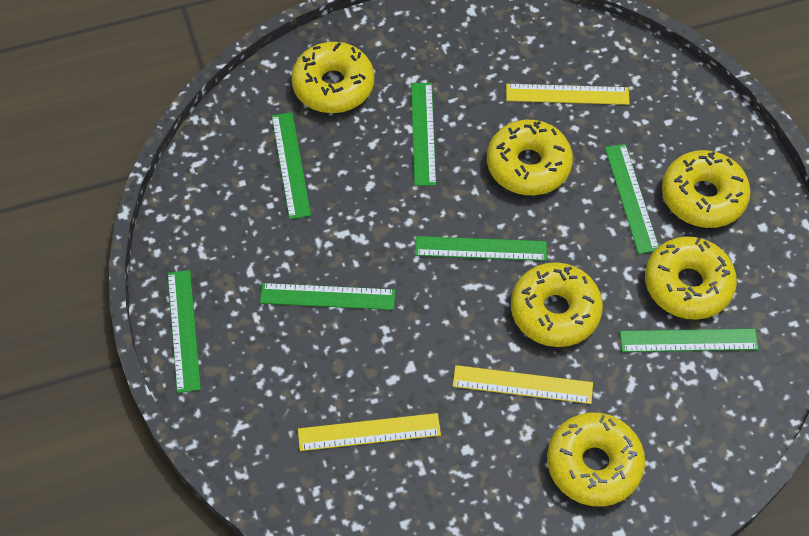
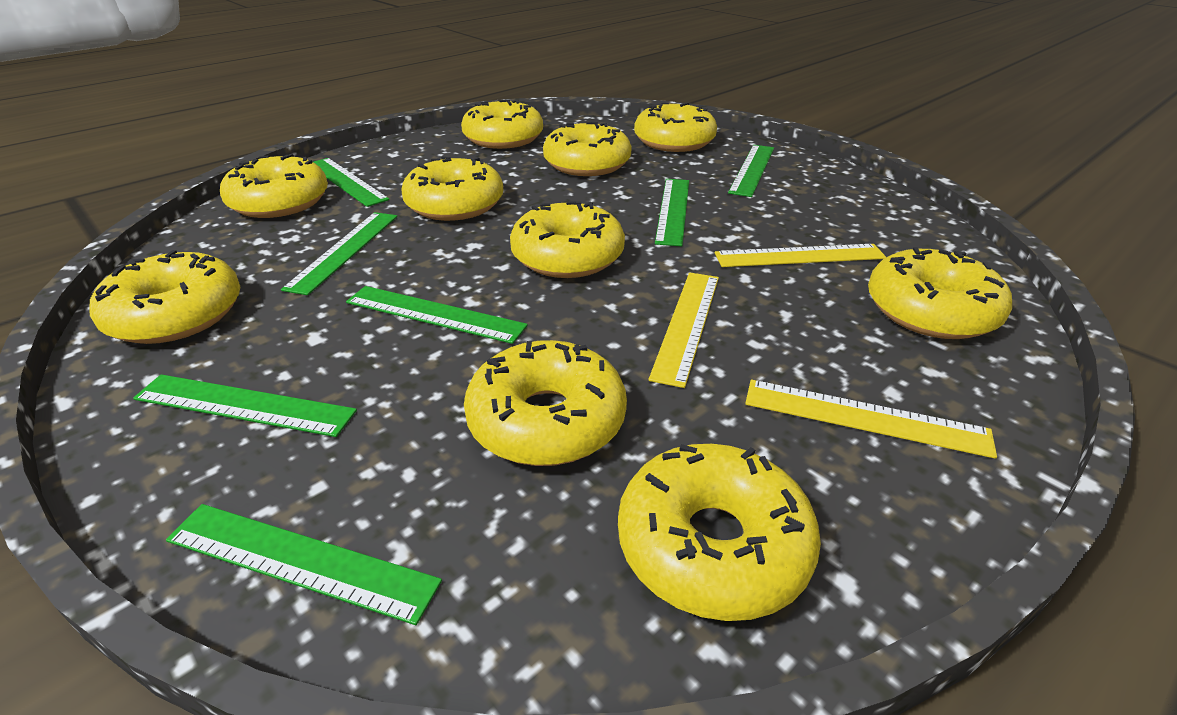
yellow donut: 6 -> 10

